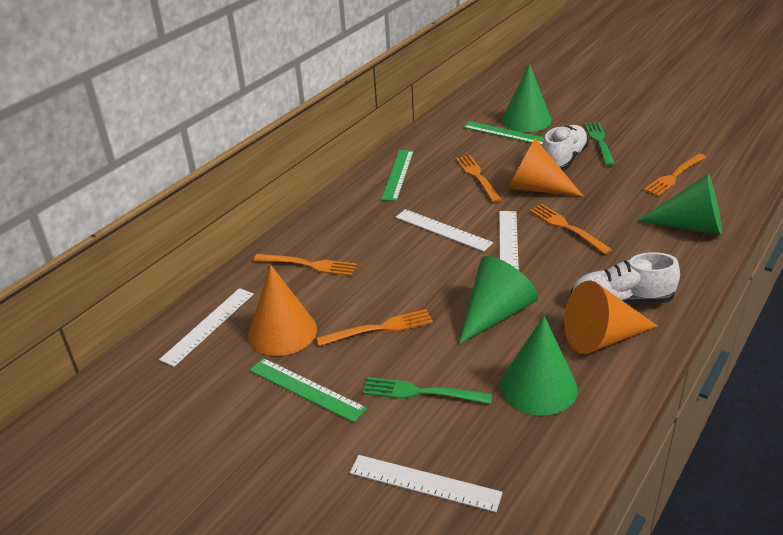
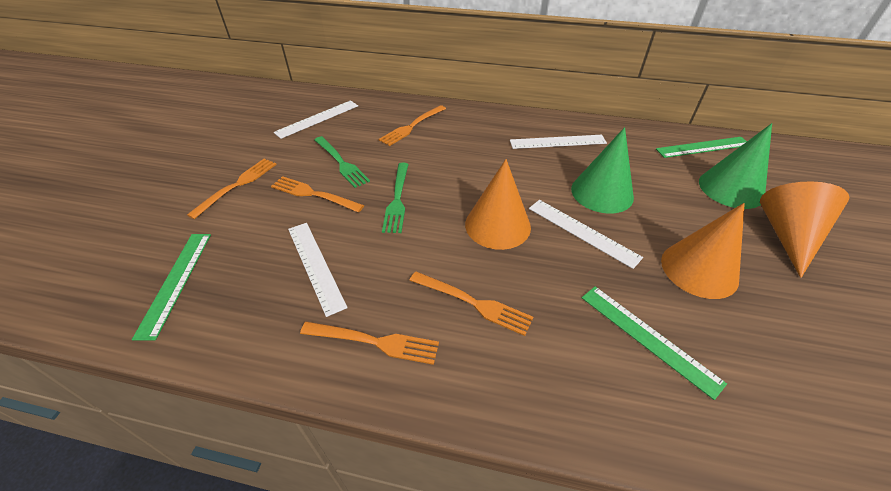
green cone: 4 -> 2
white shoe: 2 -> 0

